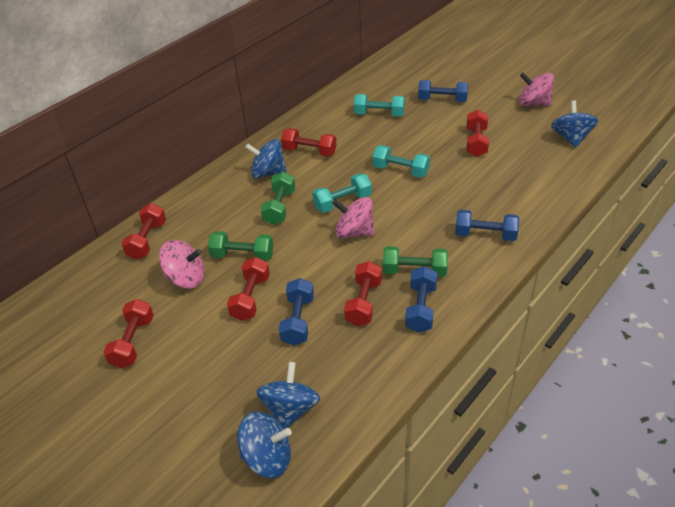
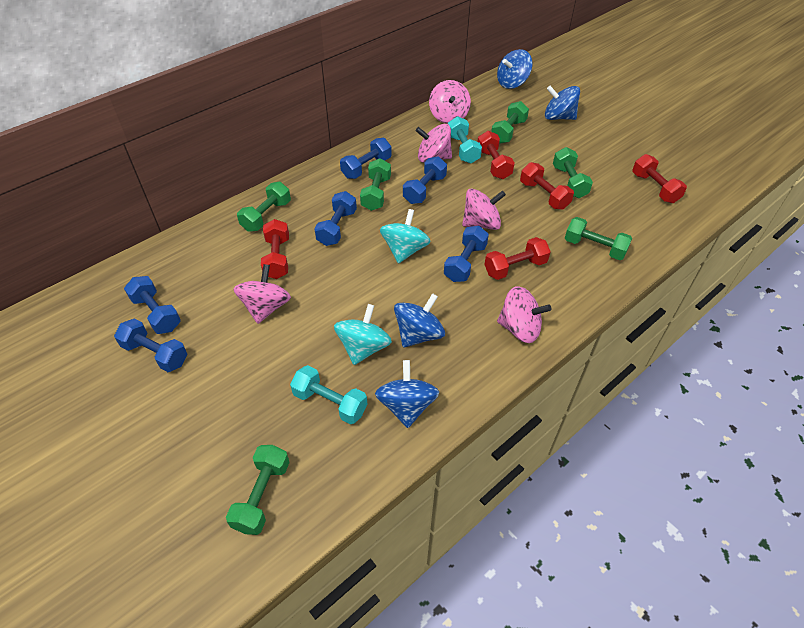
blue dumbbell: 4 -> 6
green dumbbell: 3 -> 6
pink spinning top: 3 -> 5
red dumbbell: 6 -> 5
turquoise dumbbell: 3 -> 2
turquoise spinning top: 0 -> 2

